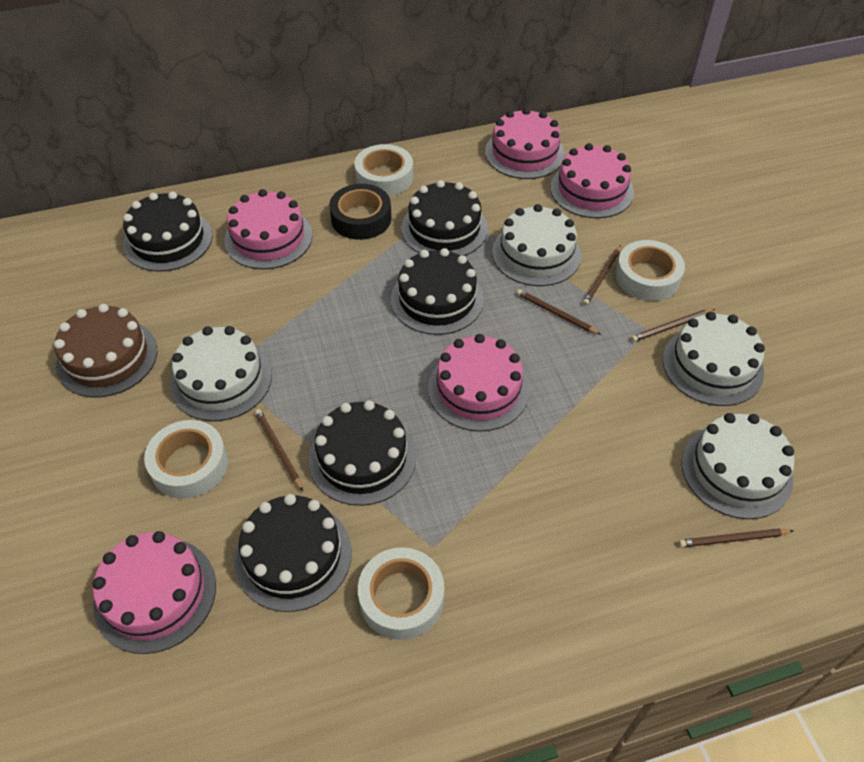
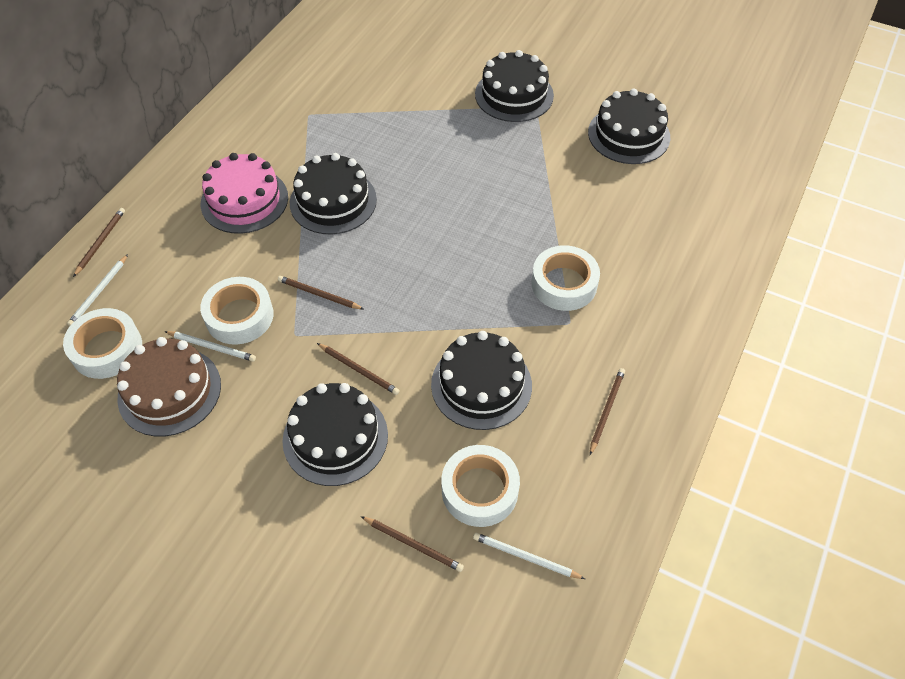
black tape: 1 -> 0
pink cake: 5 -> 1
white cake: 4 -> 0
white pencil: 0 -> 3

